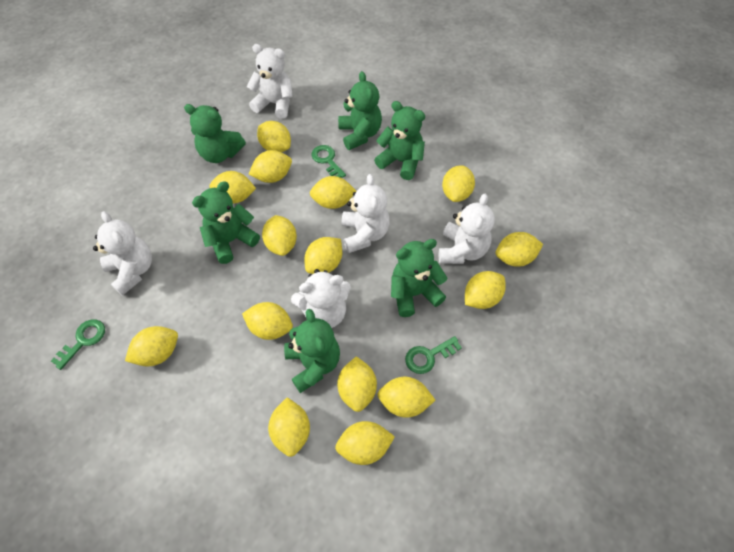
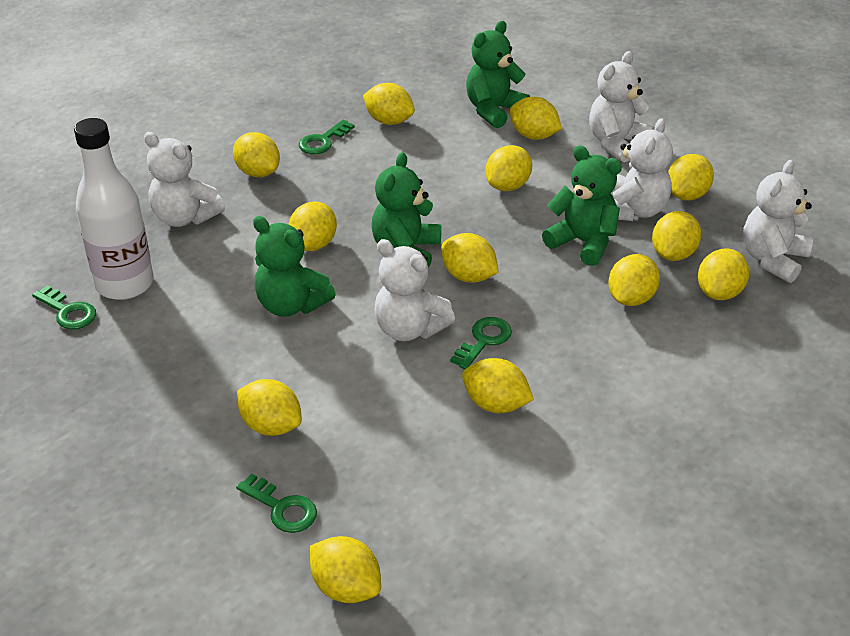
green key: 3 -> 4
green teddy bear: 6 -> 4
white bottle: 0 -> 1
yellow lemon: 15 -> 13

